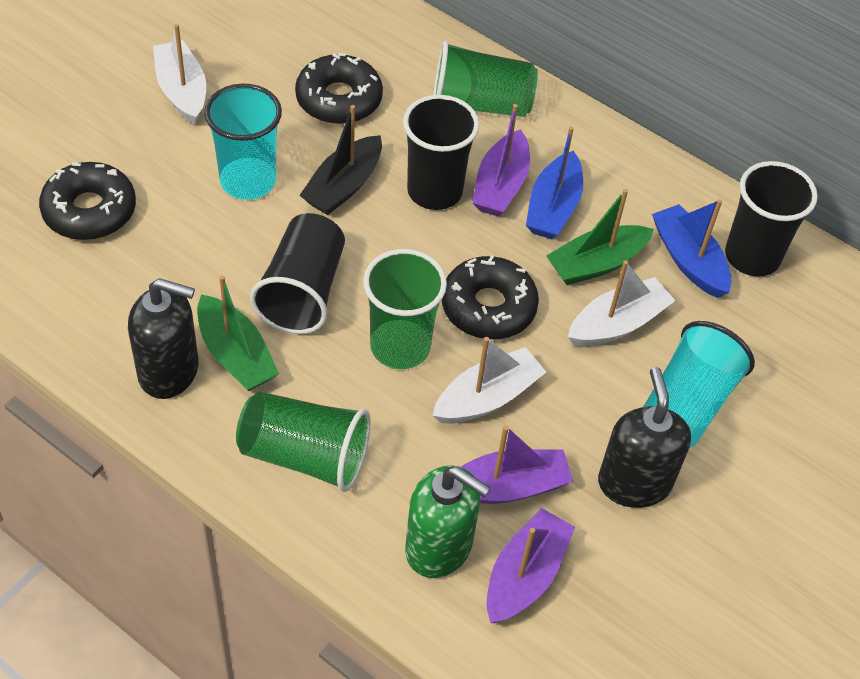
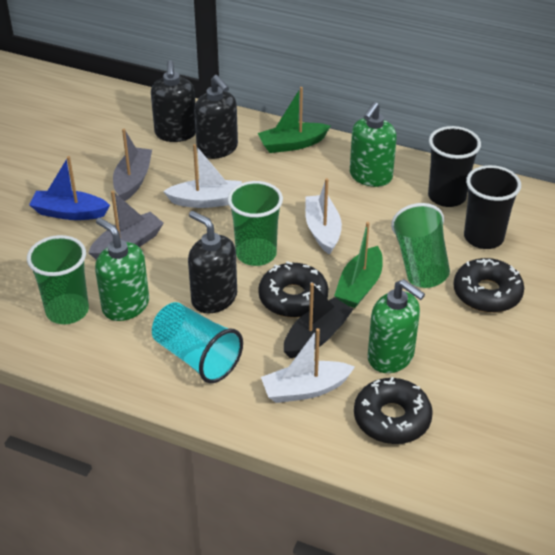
black cup: 3 -> 2
black soap dispenser: 2 -> 3
blue boat: 2 -> 1
green soap dispenser: 1 -> 3
grey boat: 0 -> 2
purple boat: 3 -> 0
turquoise cup: 2 -> 1

